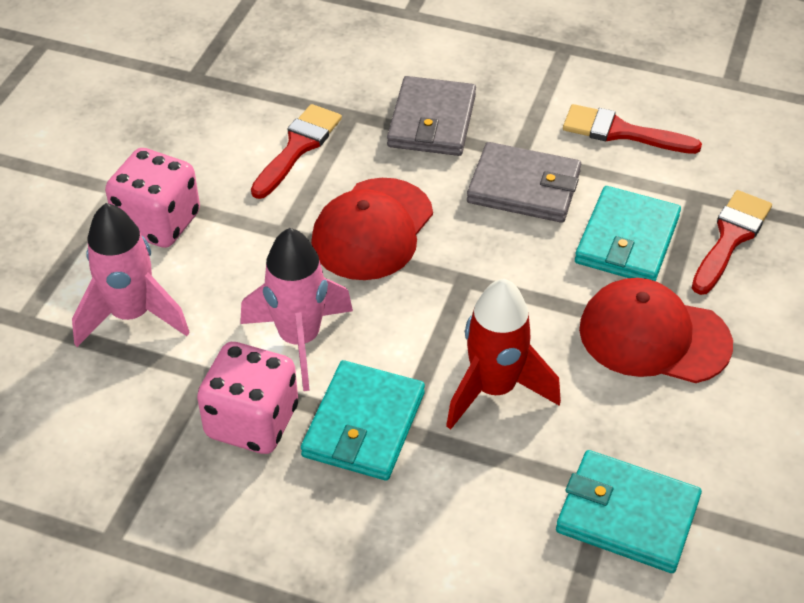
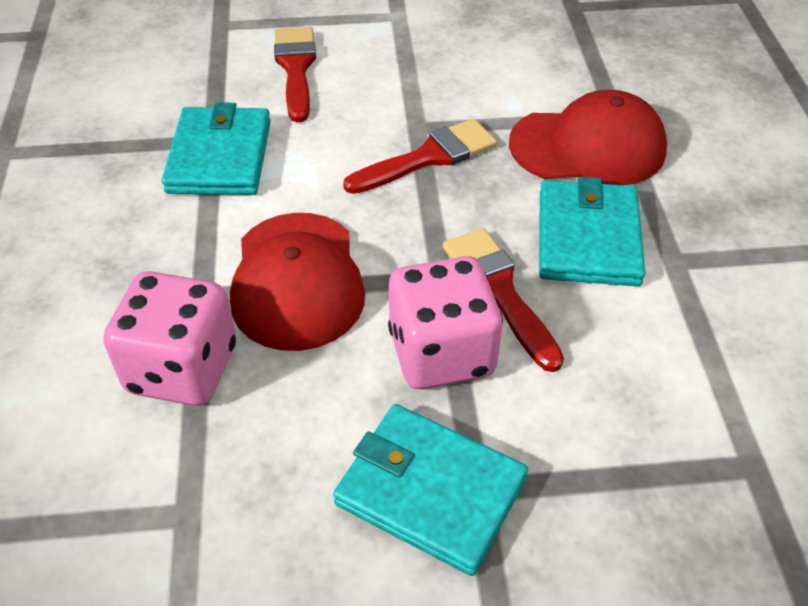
grey wallet: 2 -> 0
pink rocket: 2 -> 0
red rocket: 1 -> 0

